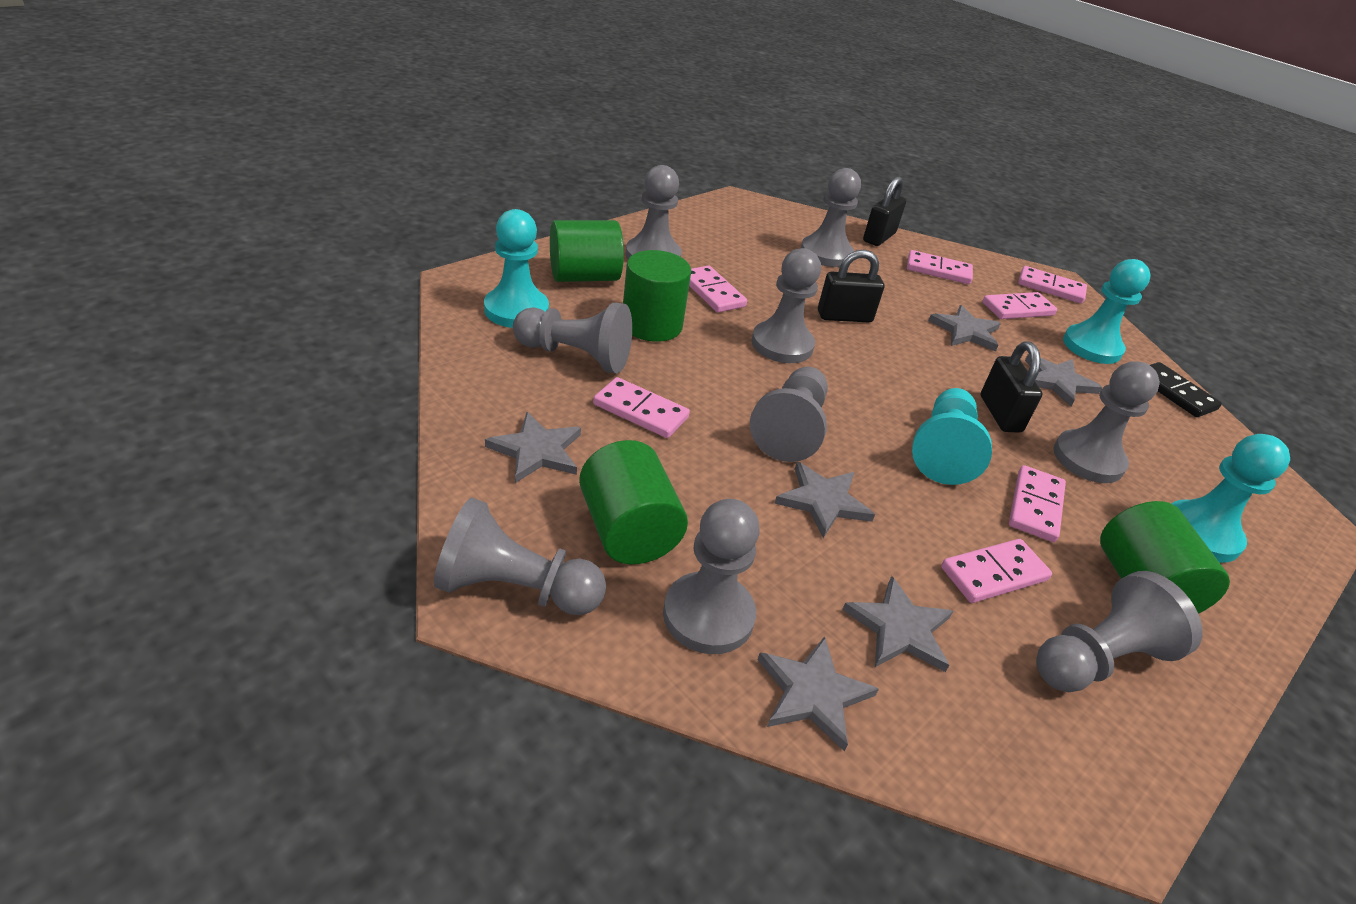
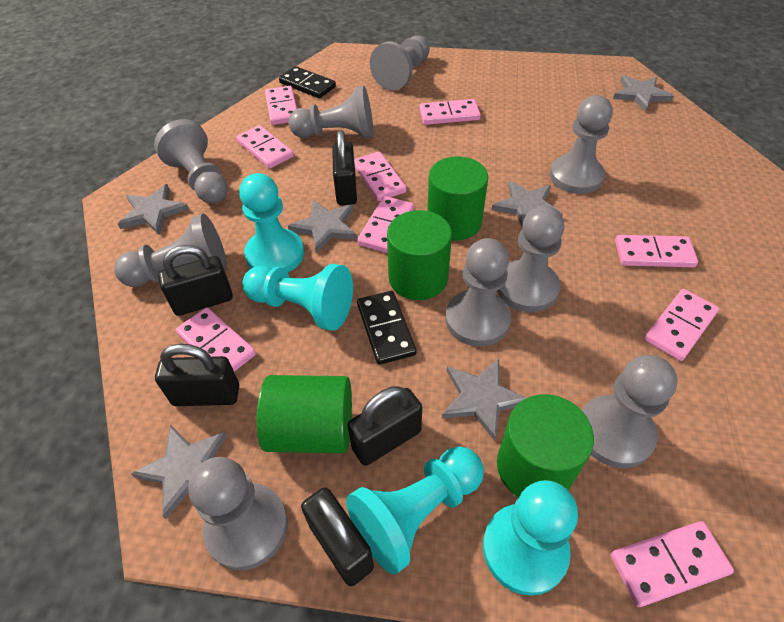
black domino: 1 -> 2
black padlock: 3 -> 5
pink domino: 7 -> 9

